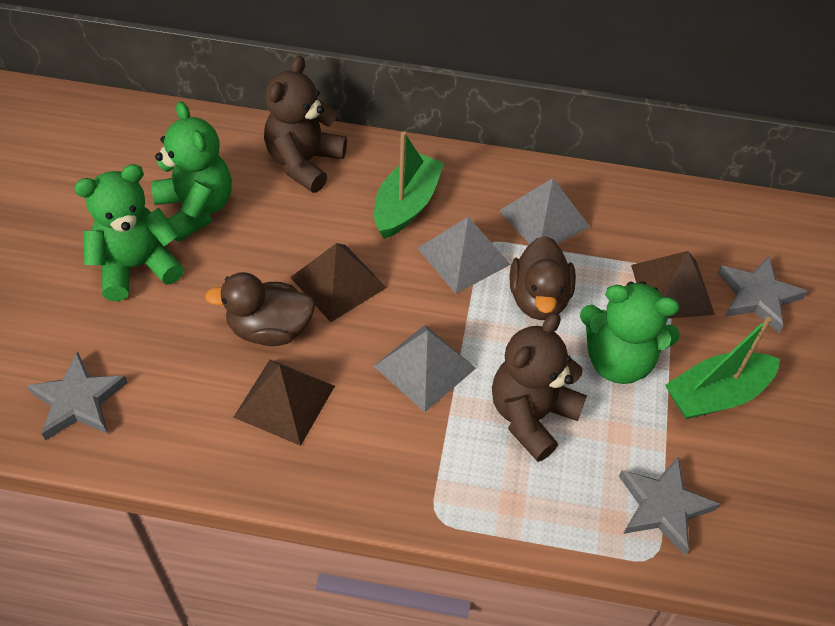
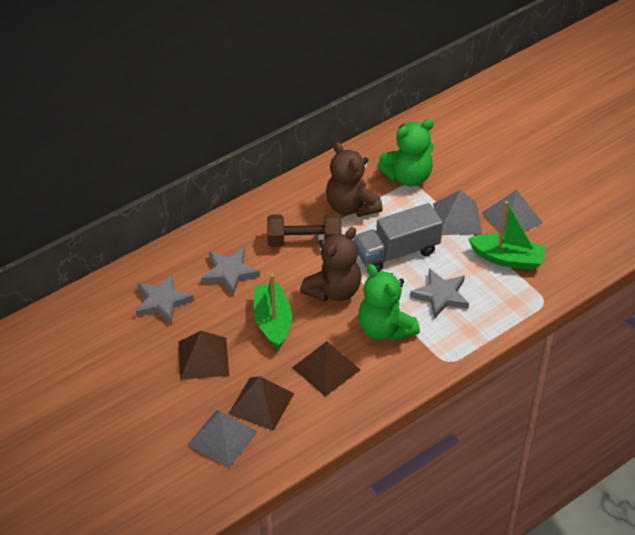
brown duck: 2 -> 0
brown dumbbell: 0 -> 1
green teddy bear: 3 -> 2
grey truck: 0 -> 1

